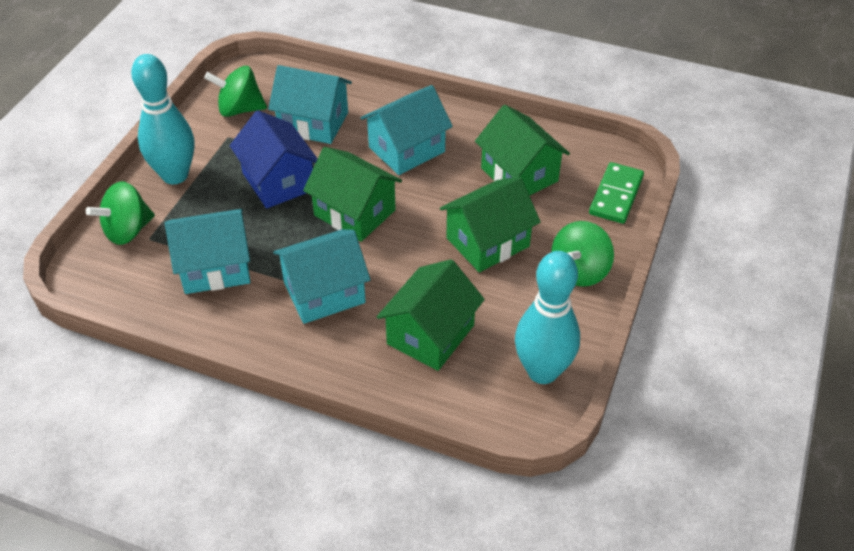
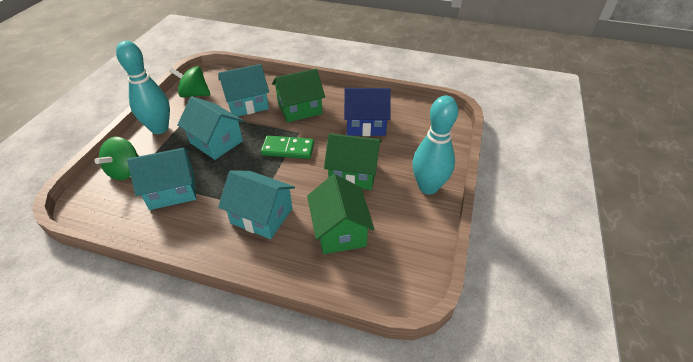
green house: 4 -> 3
green spinning top: 3 -> 2

